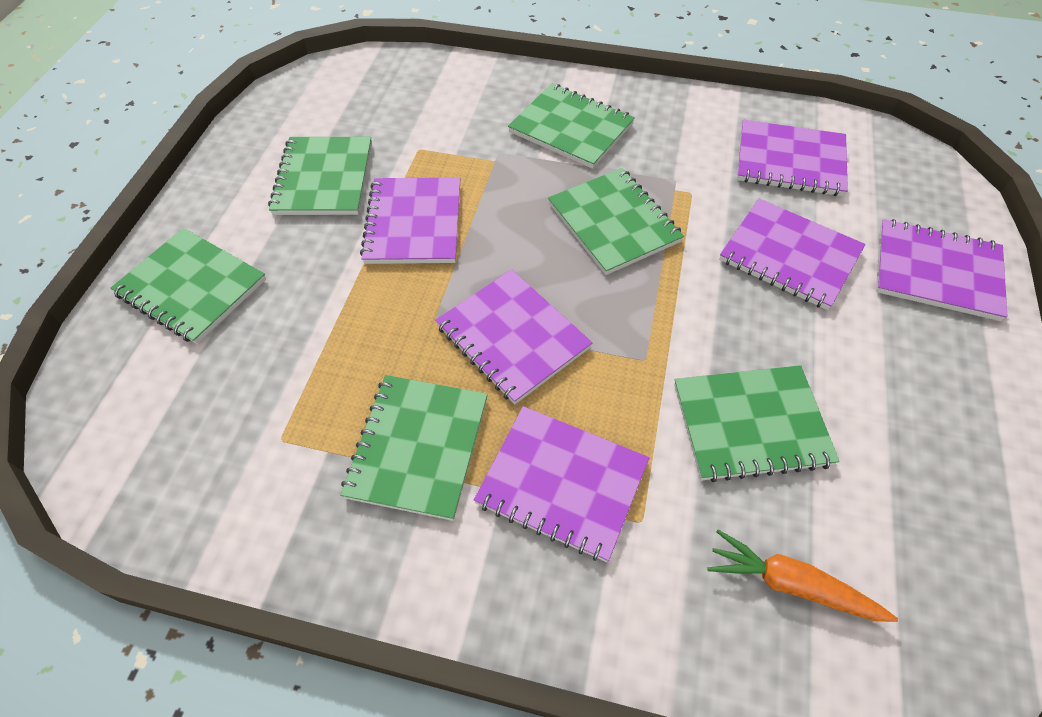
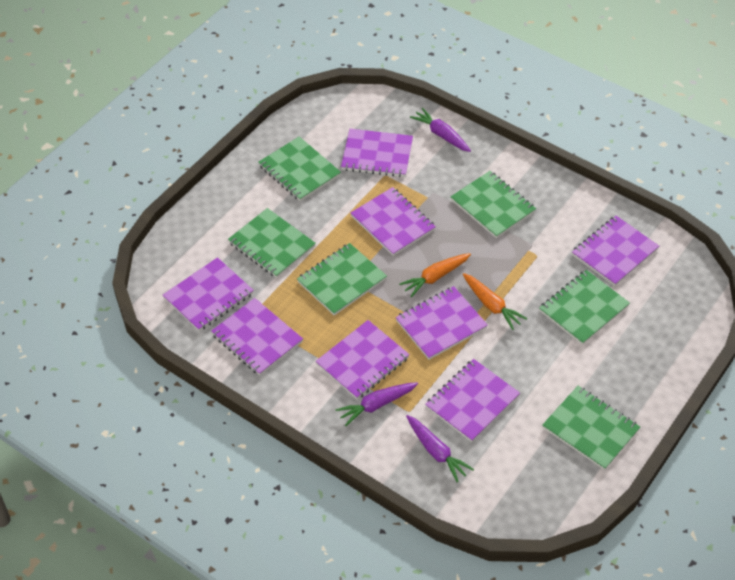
orange carrot: 1 -> 2
purple carrot: 0 -> 3
purple notebook: 6 -> 8

